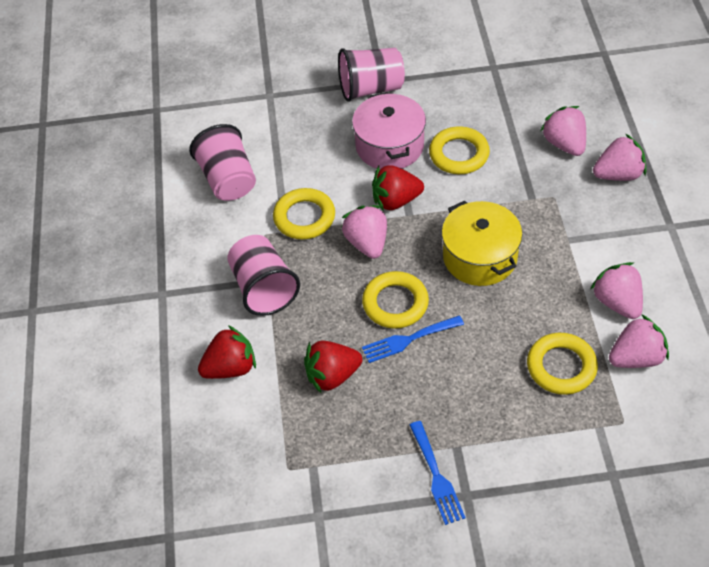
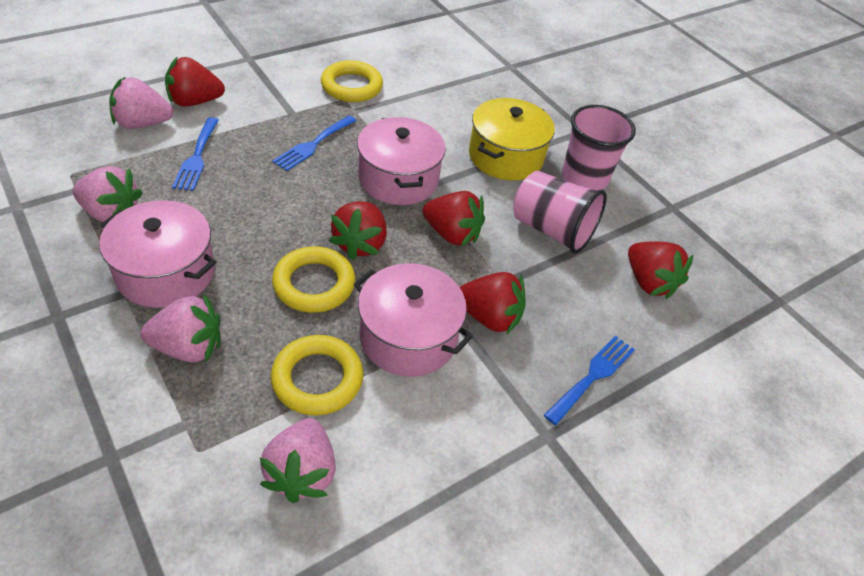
blue fork: 2 -> 3
pink cup: 3 -> 2
pink pot: 1 -> 3
pink strawberry: 5 -> 4
red strawberry: 3 -> 5
yellow ring: 4 -> 3

